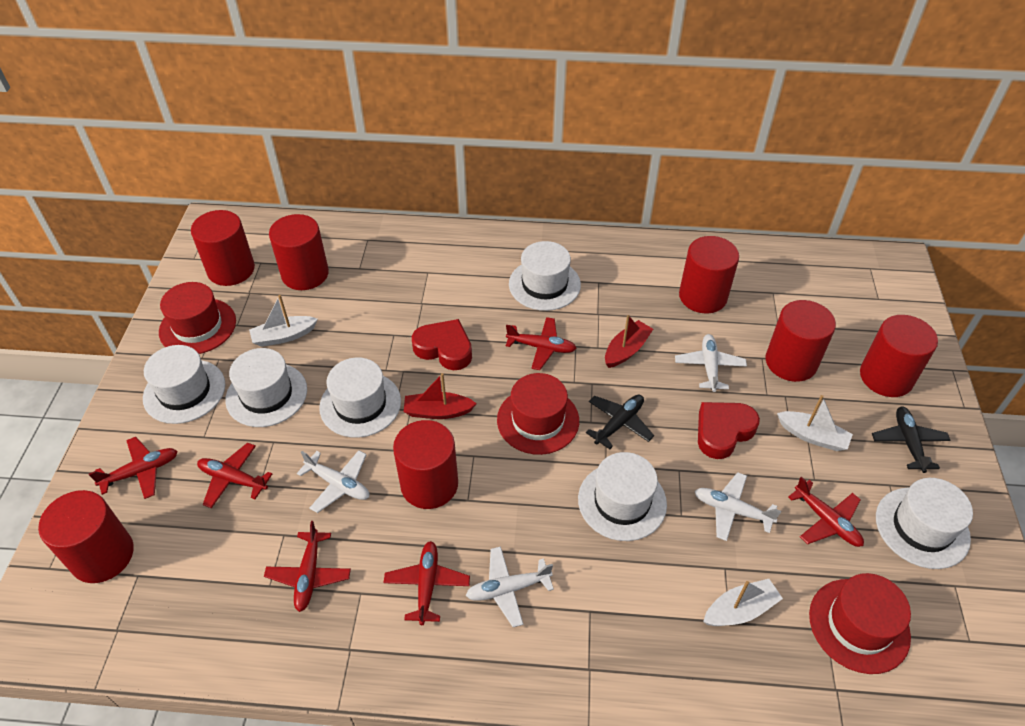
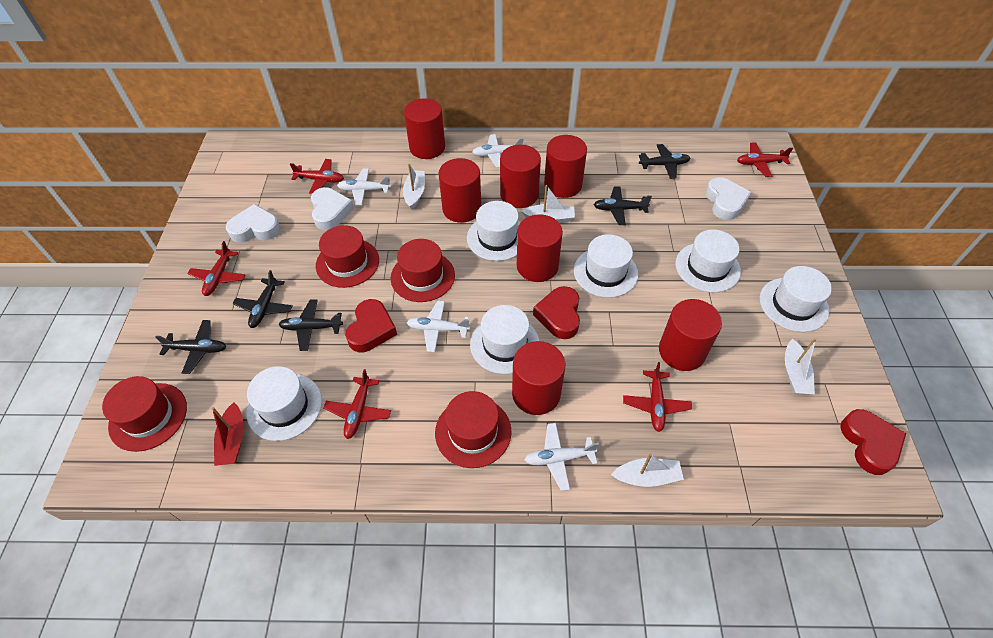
black plane: 2 -> 5
red boat: 2 -> 1
red hat: 3 -> 4
red heart: 2 -> 3
red plane: 6 -> 5
white boat: 3 -> 4
white heart: 0 -> 3

